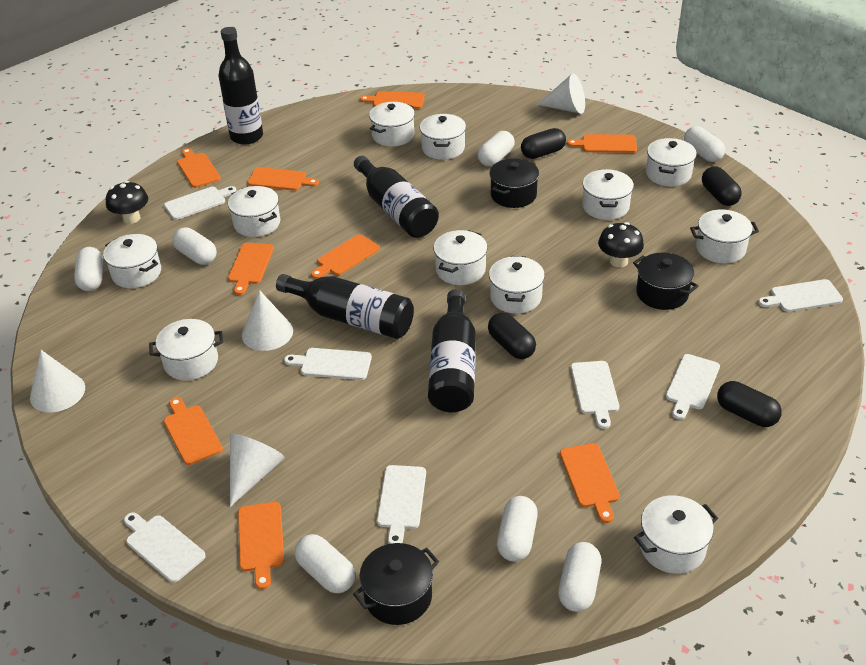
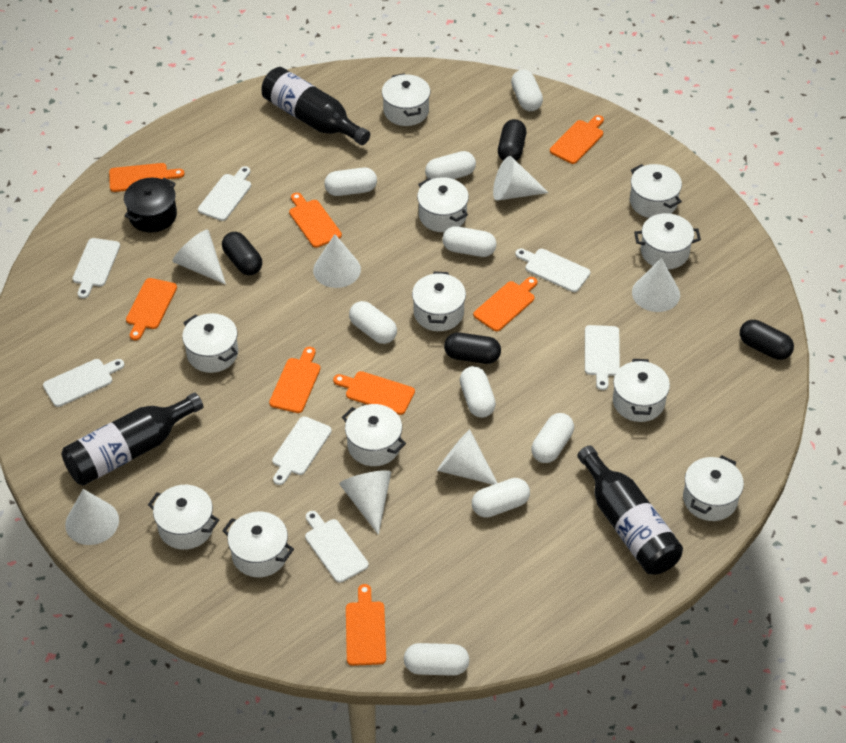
black bottle: 4 -> 3
black mushroom: 2 -> 0
black pot: 3 -> 1
orange cutting board: 9 -> 8
white capsule: 7 -> 9
white cone: 4 -> 7

